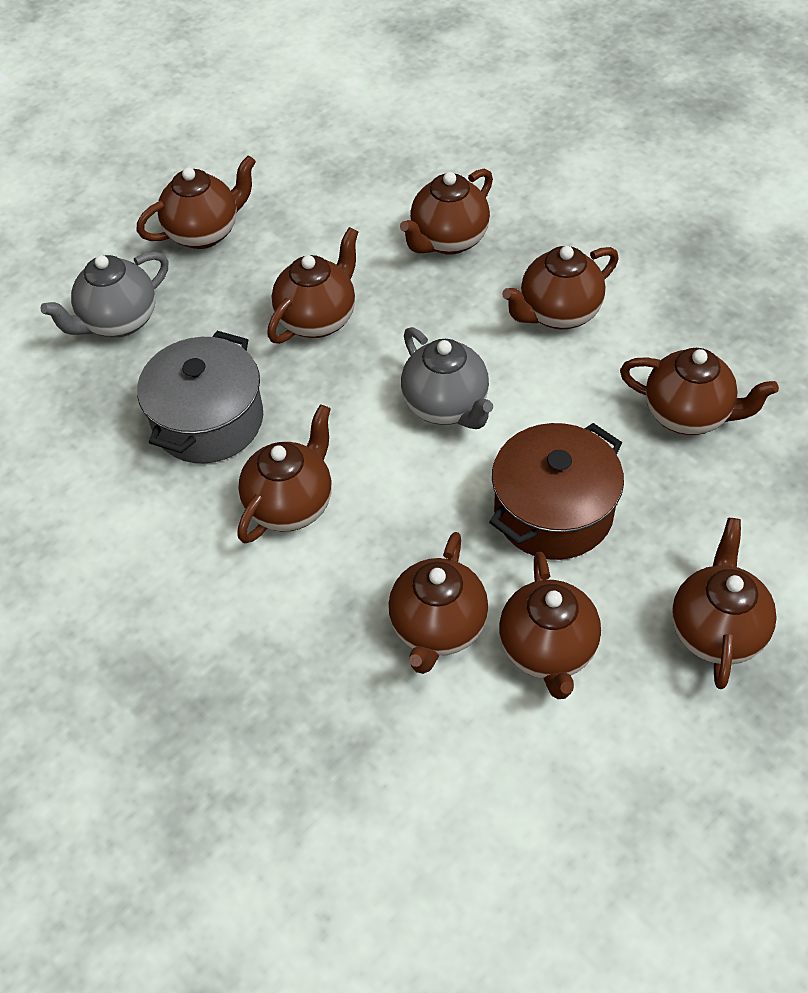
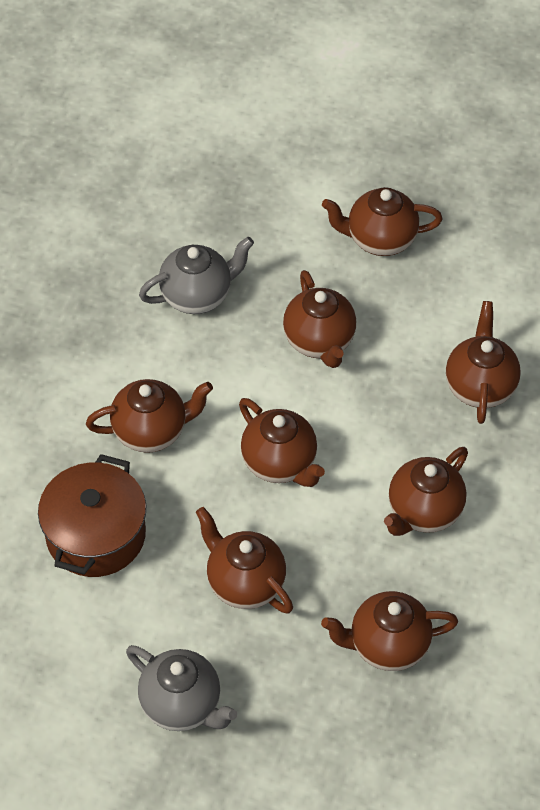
brown teapot: 9 -> 8
grey pot: 1 -> 0

